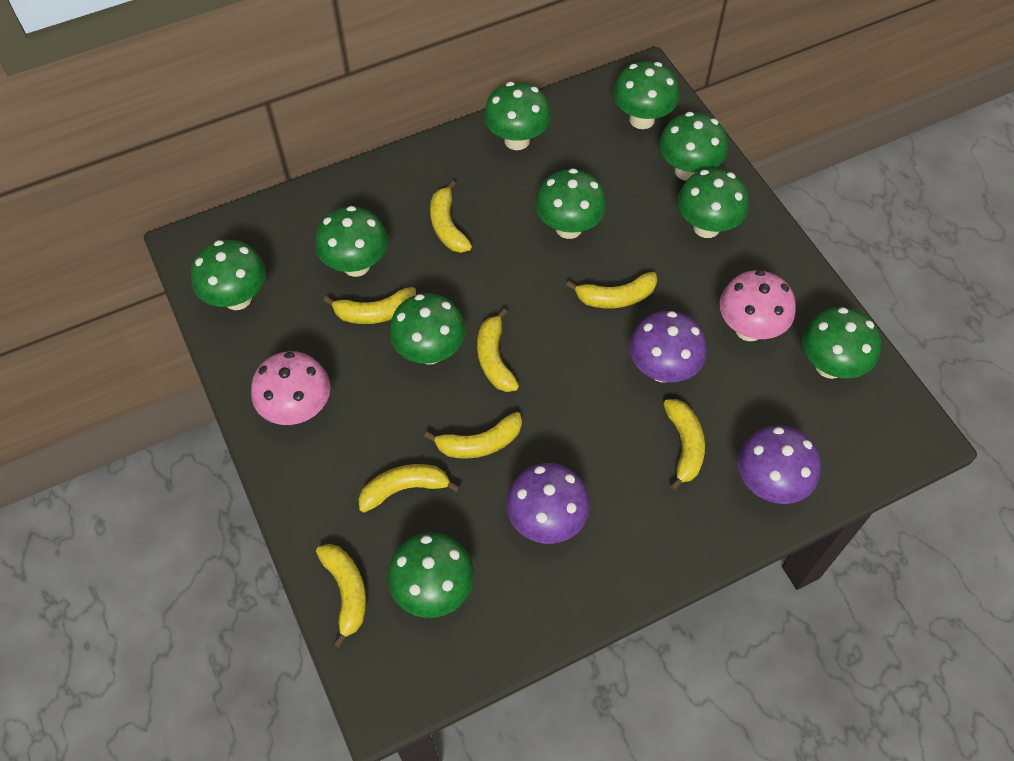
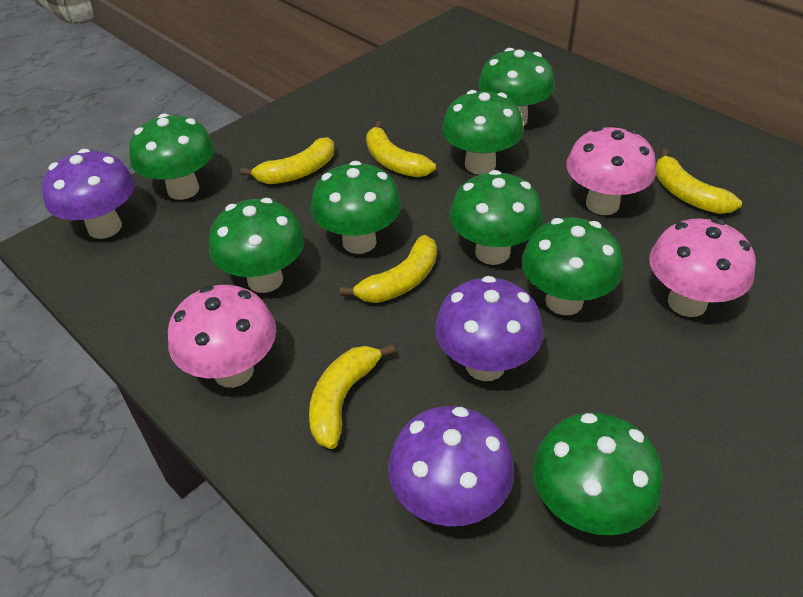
green mushroom: 10 -> 8
pink mushroom: 2 -> 3
yellow banana: 8 -> 5

